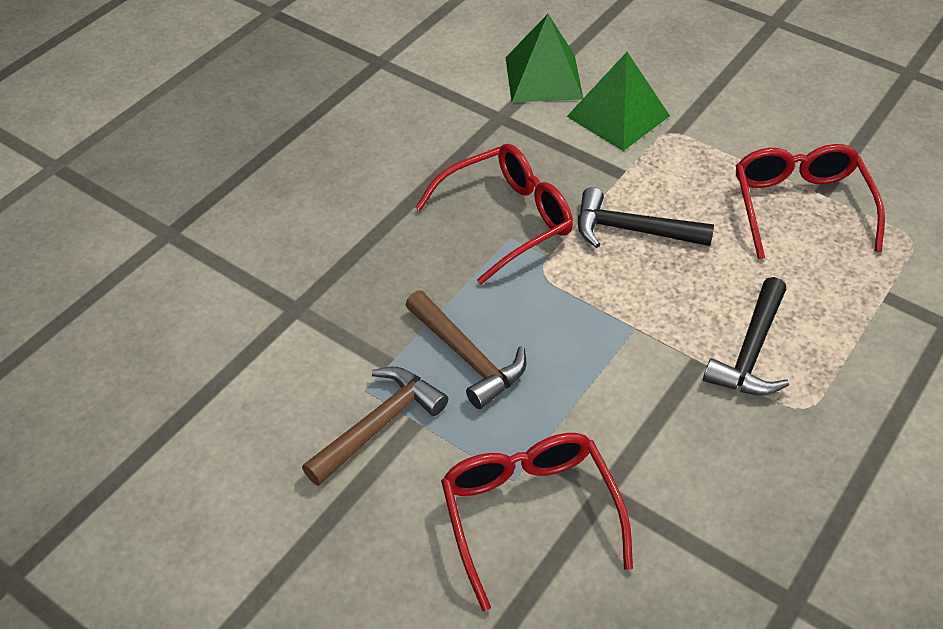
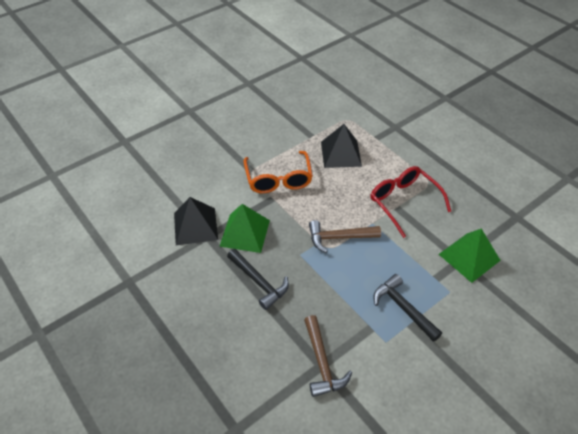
black pyramid: 0 -> 2
orange glasses: 0 -> 1
red glasses: 3 -> 1

